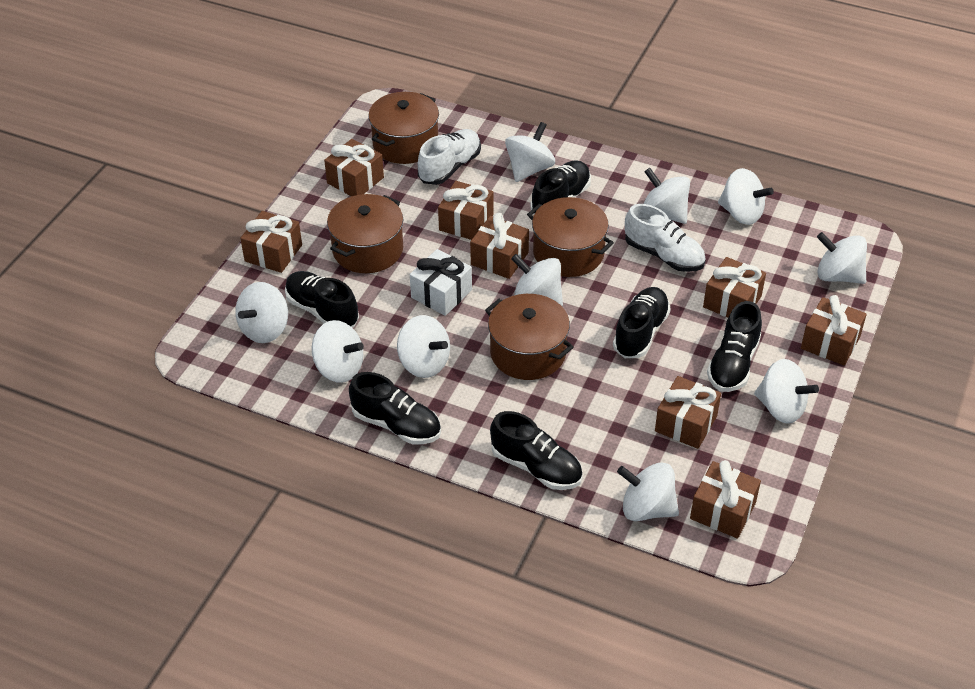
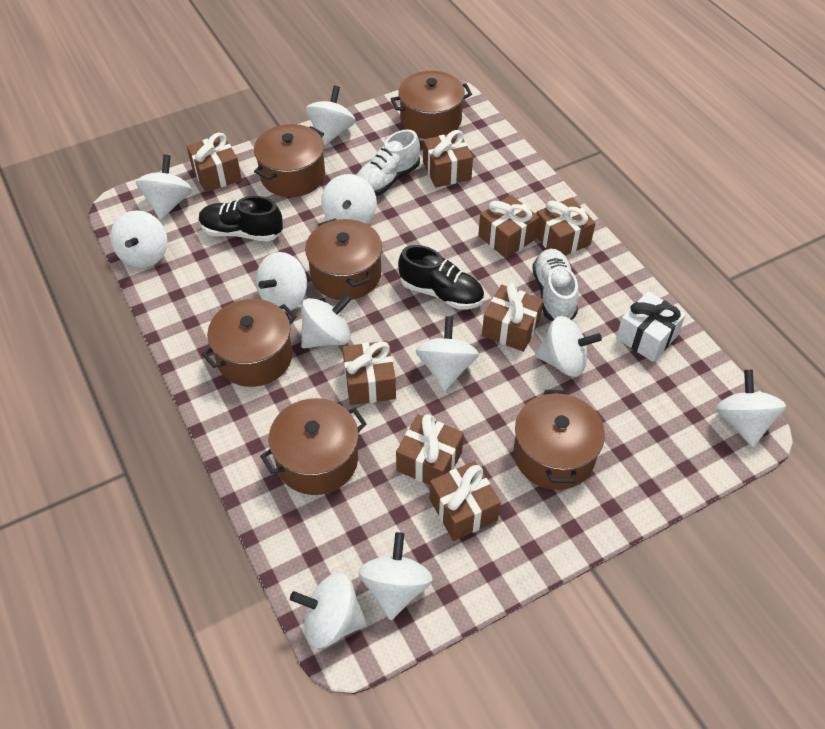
black shoe: 6 -> 2
brown pot: 4 -> 6
white spinning top: 10 -> 11

